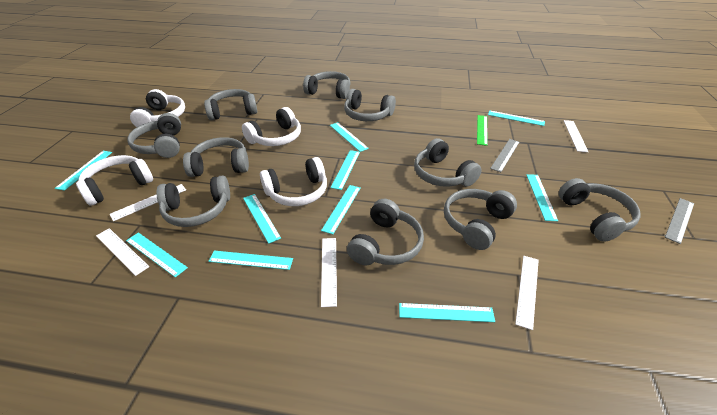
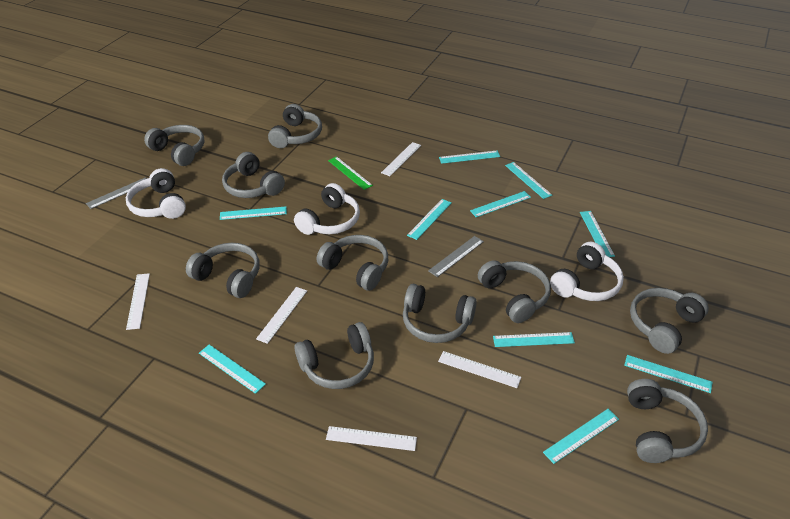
white headphones: 4 -> 3

